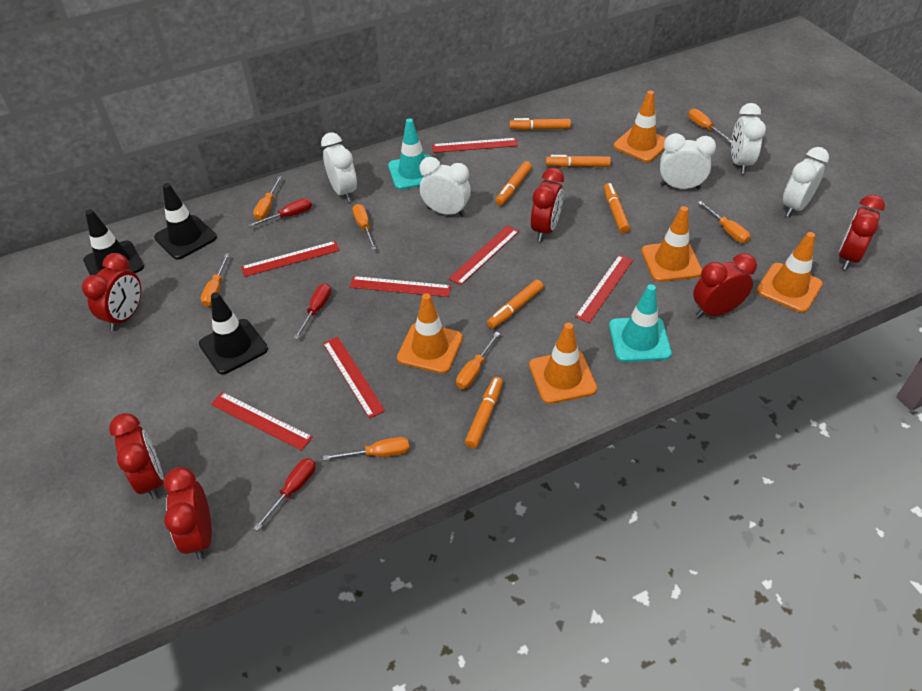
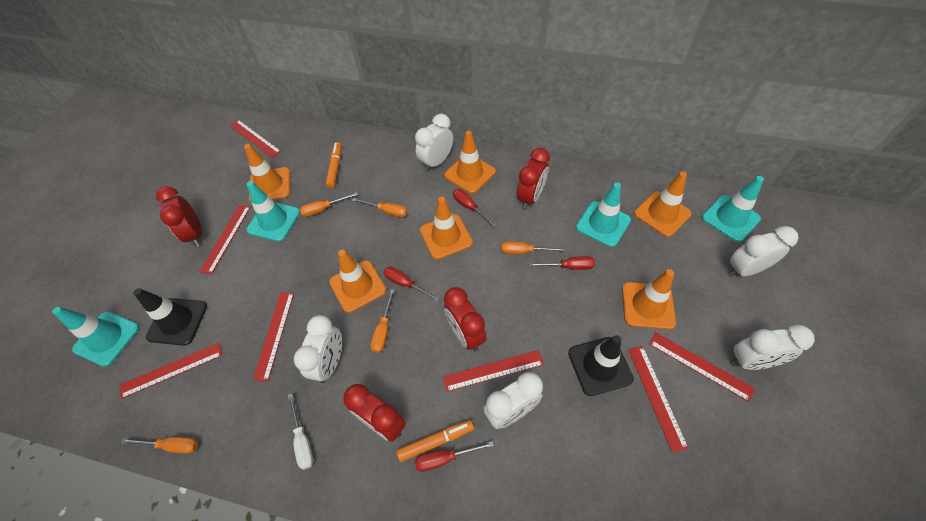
black traffic cone: 3 -> 2
orange marker: 6 -> 2
orange screwdriver: 7 -> 5
orange traffic cone: 5 -> 6
red clock: 6 -> 4
red screwdriver: 3 -> 4
turquoise traffic cone: 2 -> 4
white screwdriver: 0 -> 1

